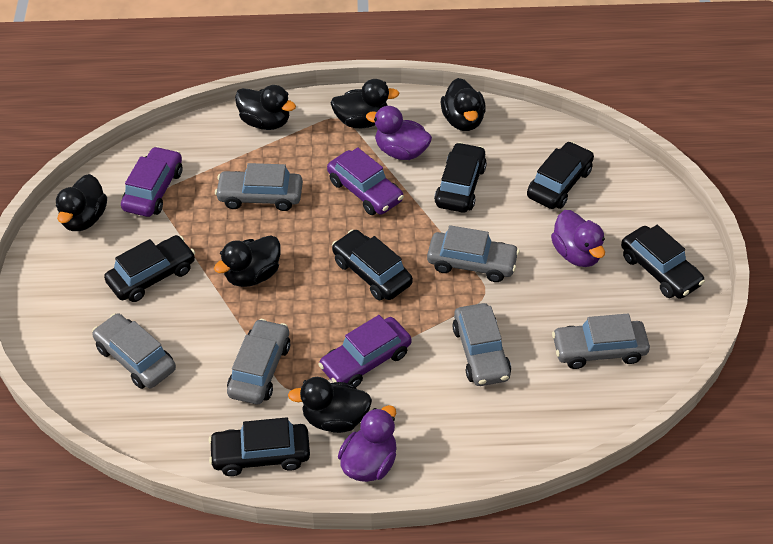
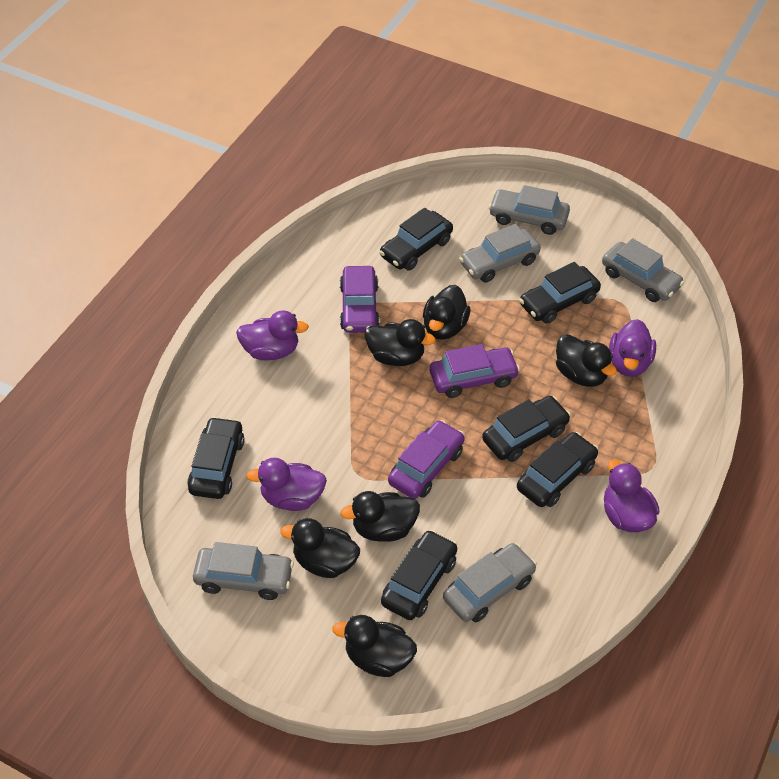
grey car: 6 -> 5
purple duck: 3 -> 4

